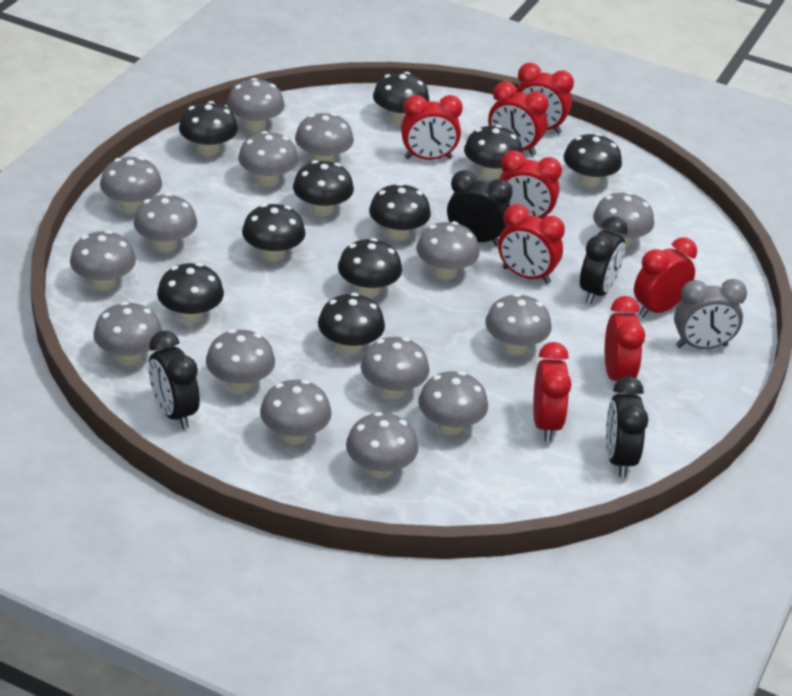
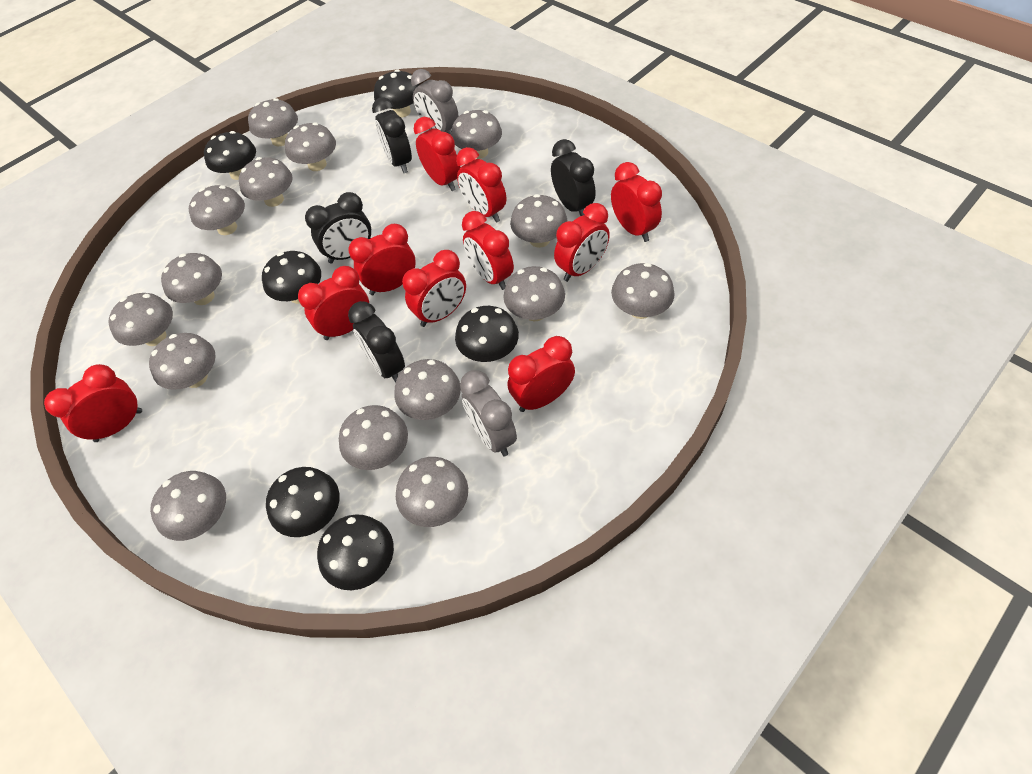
black mushroom: 10 -> 6
grey clock: 1 -> 2
red clock: 8 -> 10

